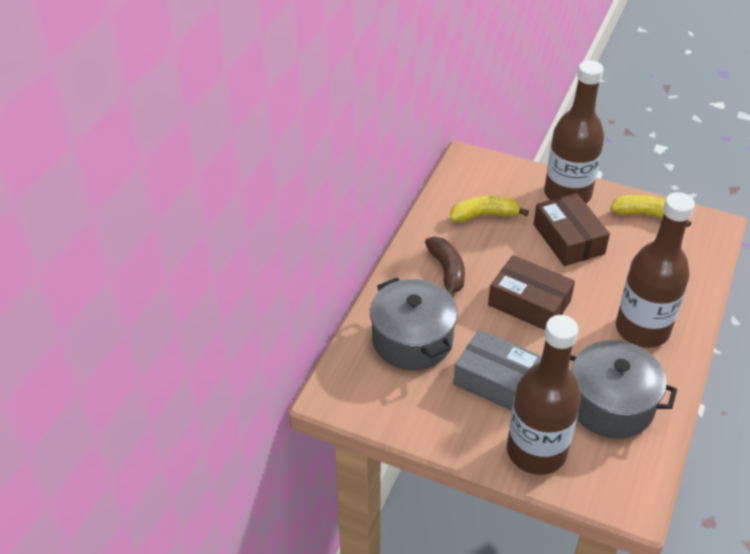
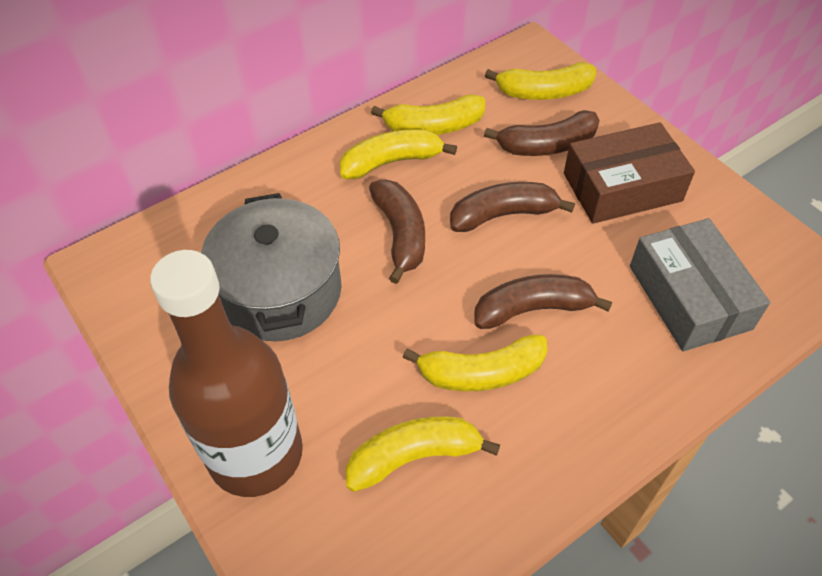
brown banana: 1 -> 4
brown bottle: 3 -> 1
brown box: 2 -> 1
grey pot: 2 -> 1
yellow banana: 2 -> 5

